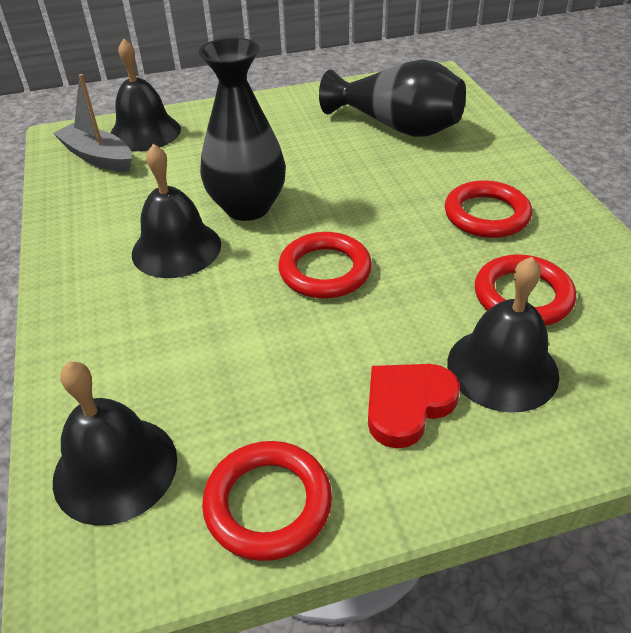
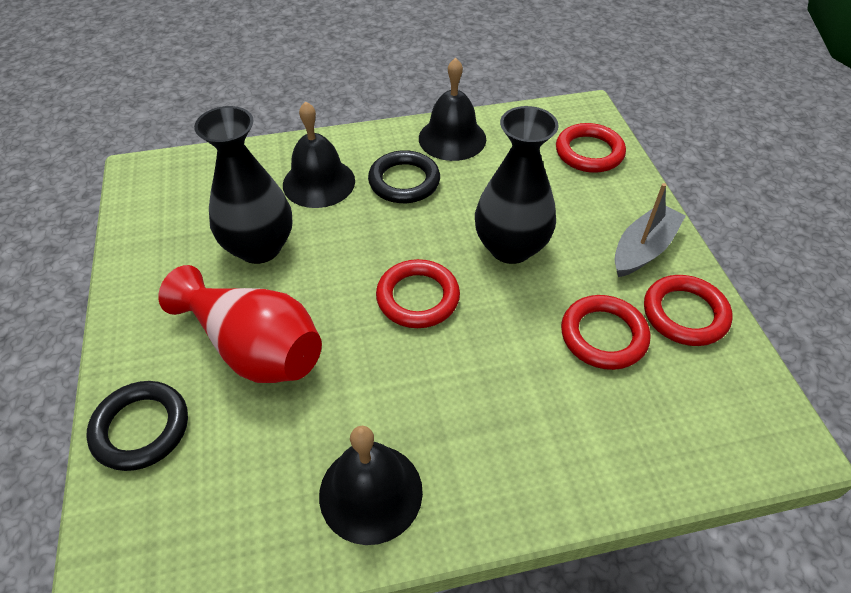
black bell: 4 -> 3
black ring: 0 -> 2
red heart: 1 -> 0
red vase: 0 -> 1

